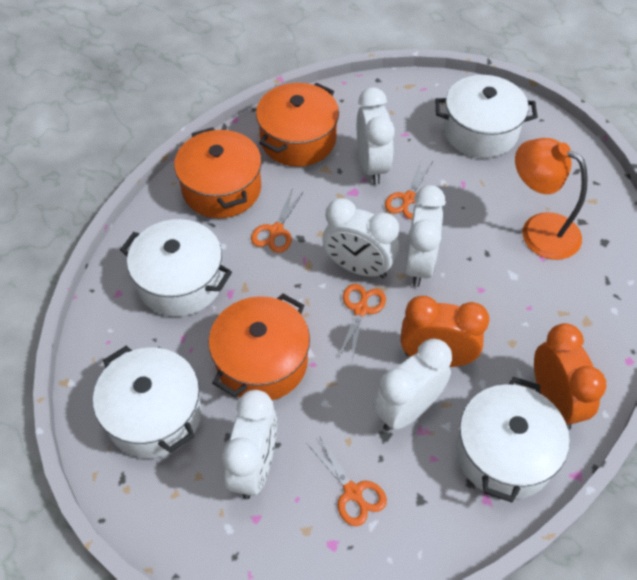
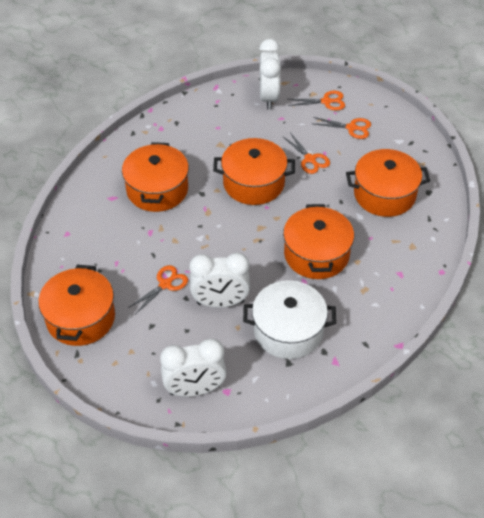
orange clock: 2 -> 0
orange lamp: 1 -> 0
orange pot: 3 -> 5
white clock: 5 -> 3
white pot: 4 -> 1

